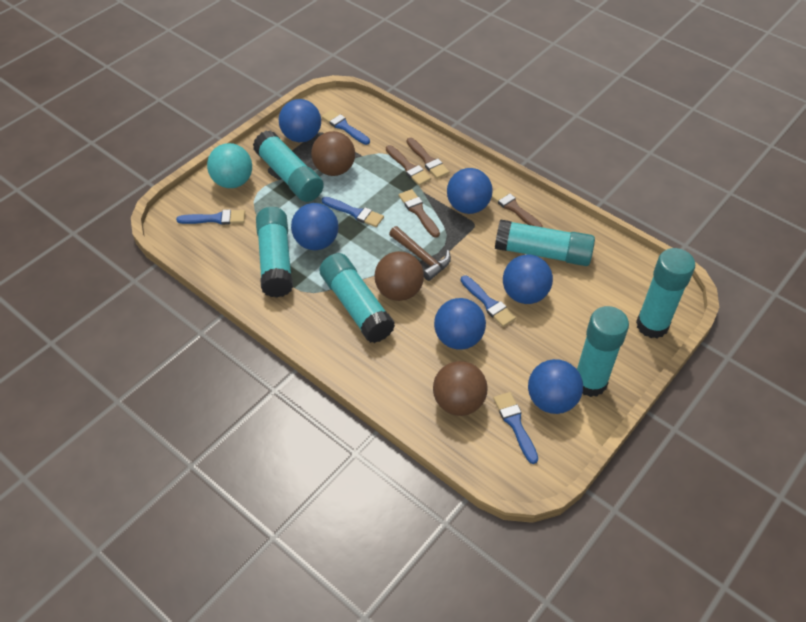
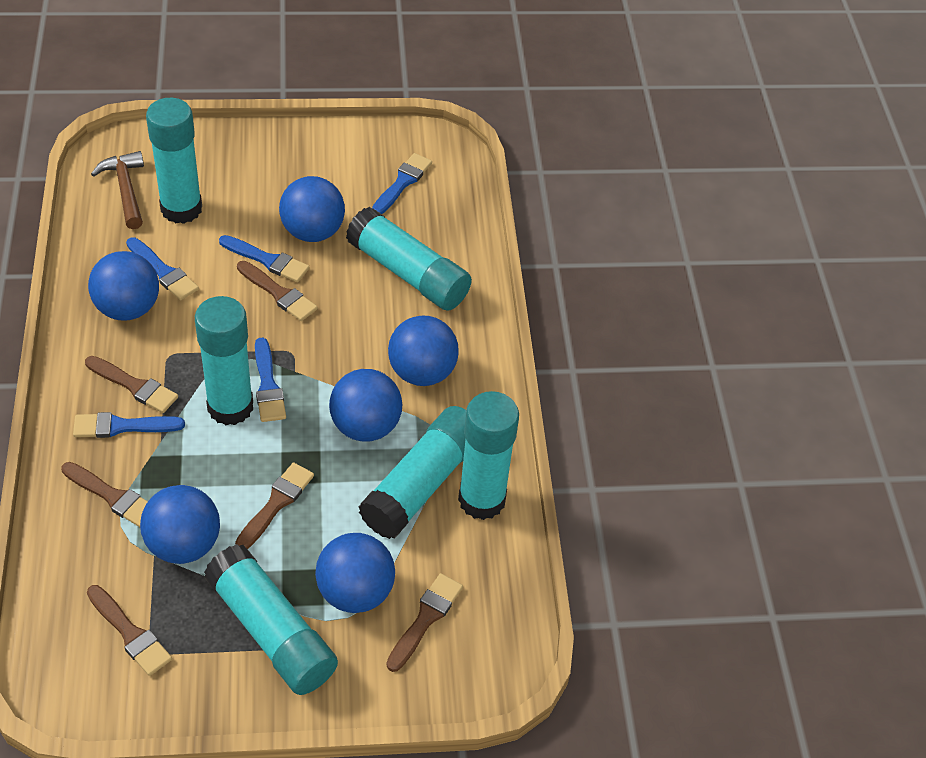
brown ball: 3 -> 0
brown brush: 4 -> 6
turquoise ball: 1 -> 0

